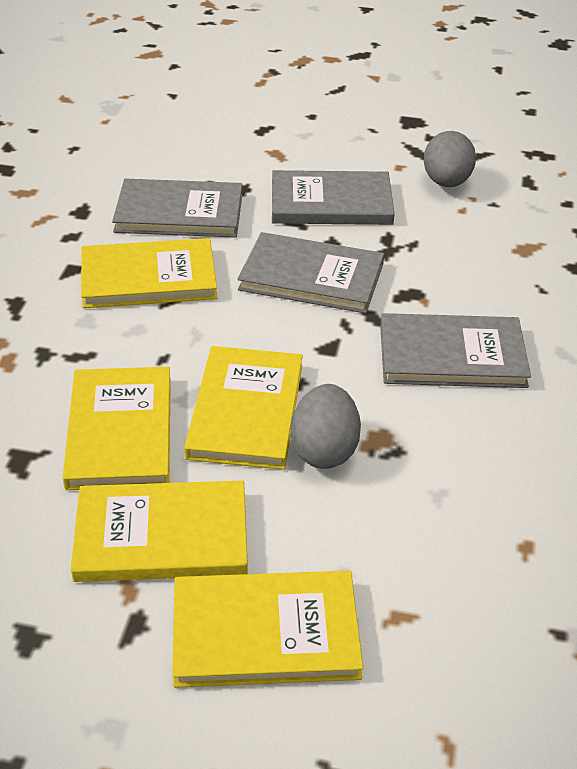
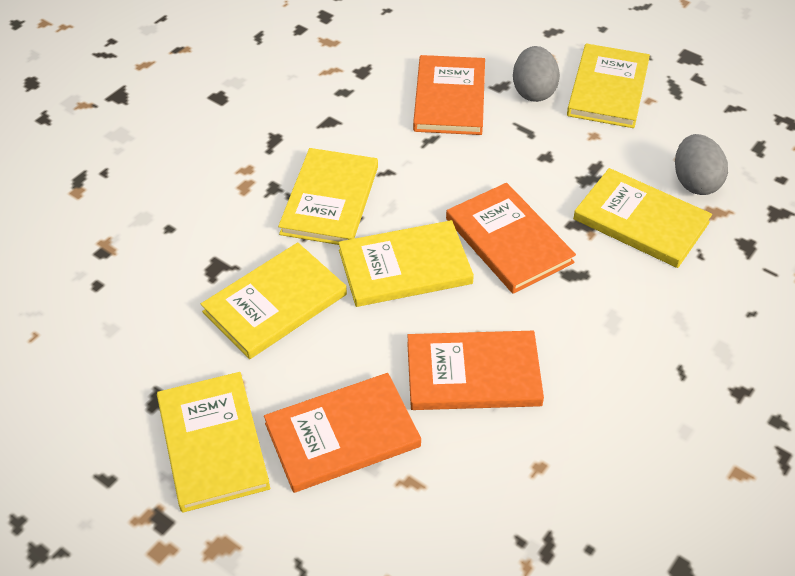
grey book: 4 -> 0
orange book: 0 -> 4
yellow book: 5 -> 6

